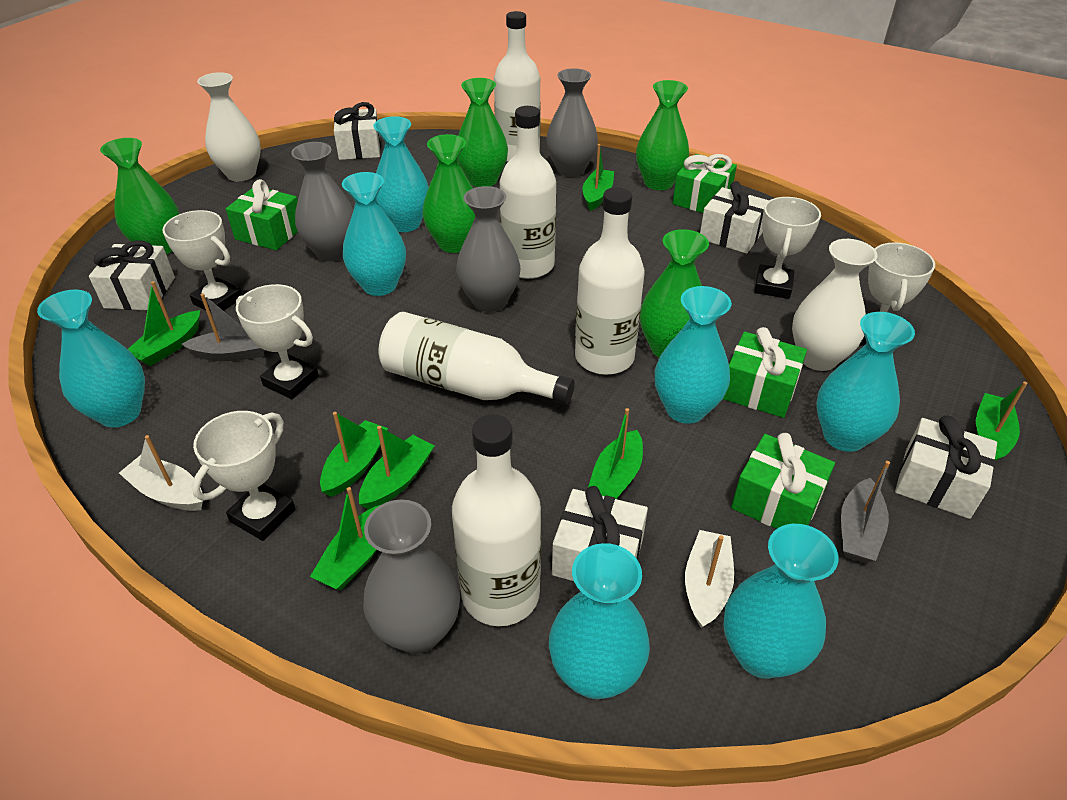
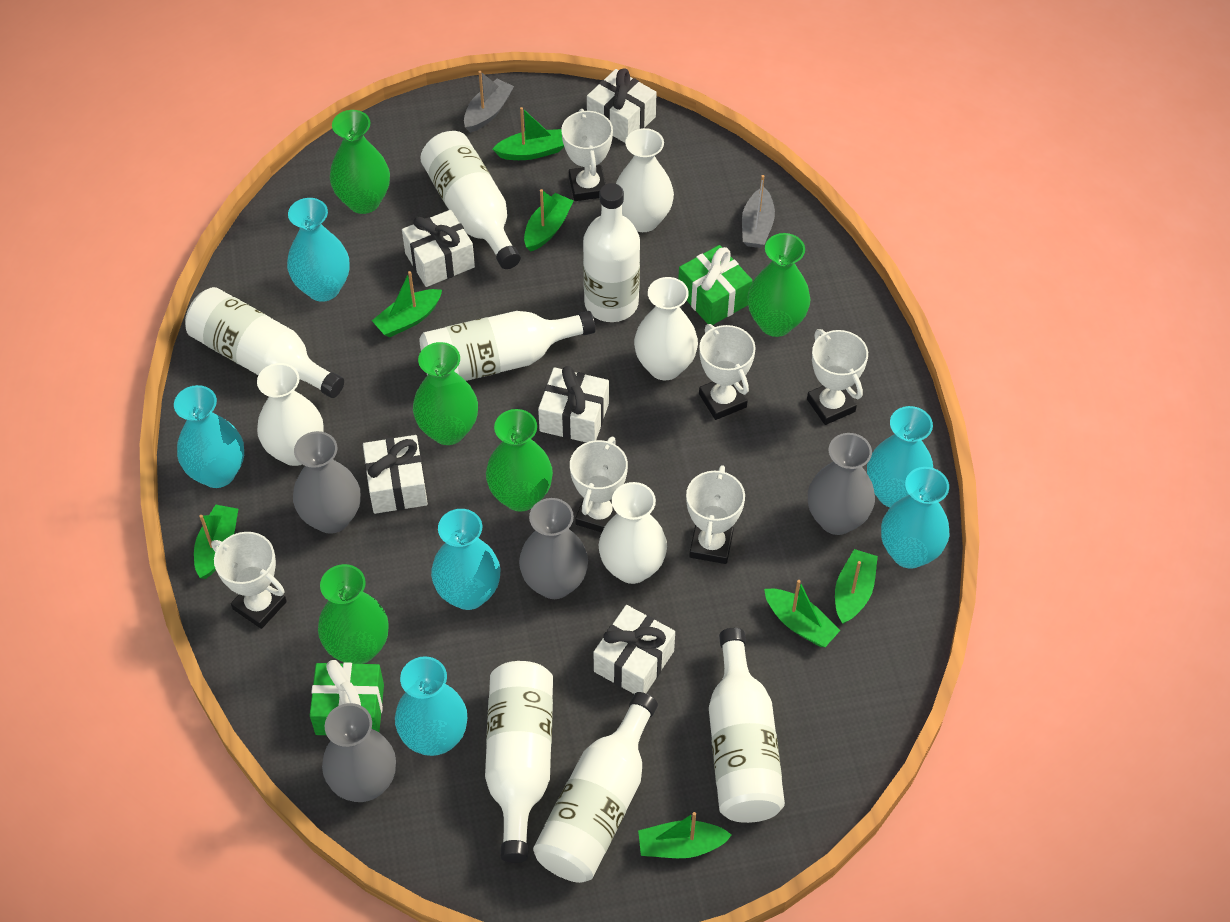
green gift: 4 -> 2
turquoise vase: 7 -> 6
white boat: 2 -> 0
white bottle: 5 -> 7
white trophy: 5 -> 6
white vase: 2 -> 4

